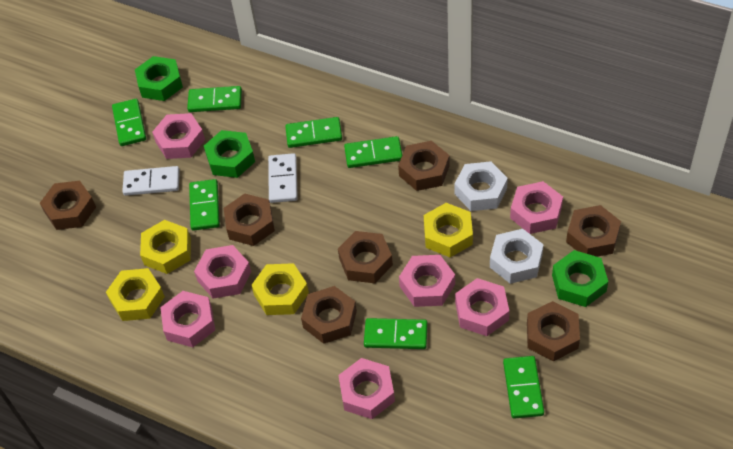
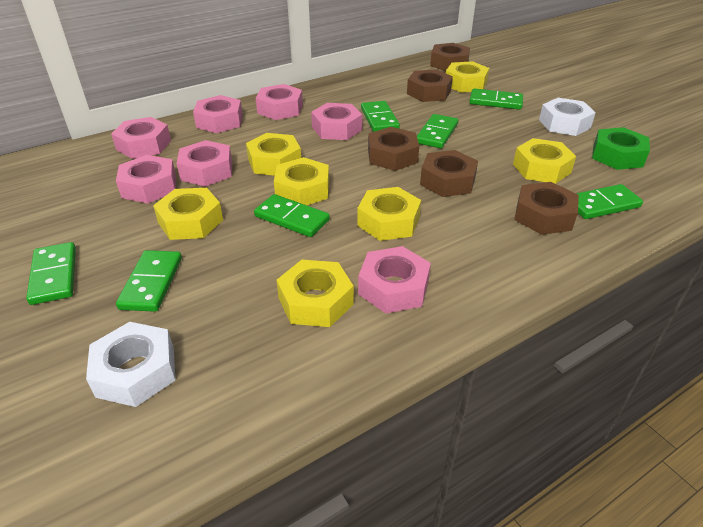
brown nut: 7 -> 5
green nut: 3 -> 1
white domino: 2 -> 0
yellow nut: 4 -> 7

